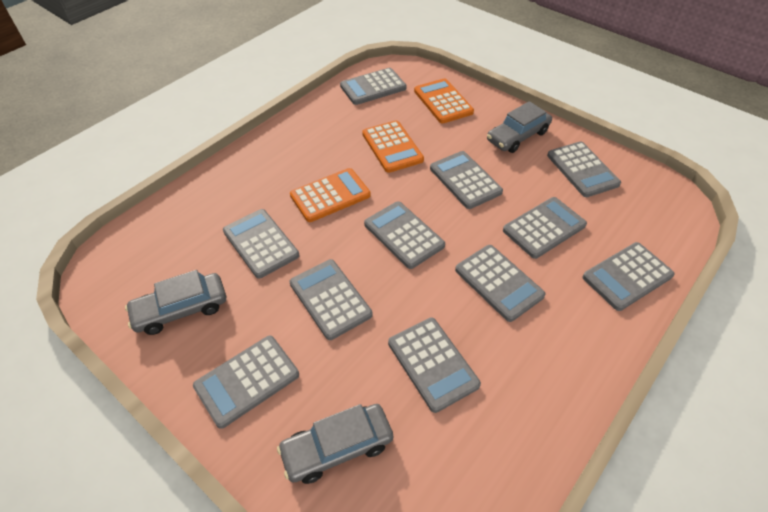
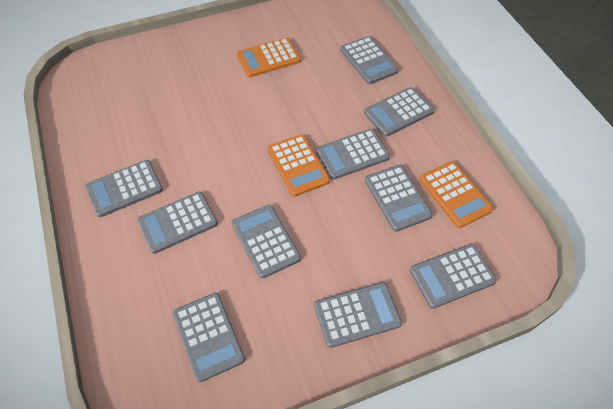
grey calculator: 11 -> 10
grey car: 3 -> 0

